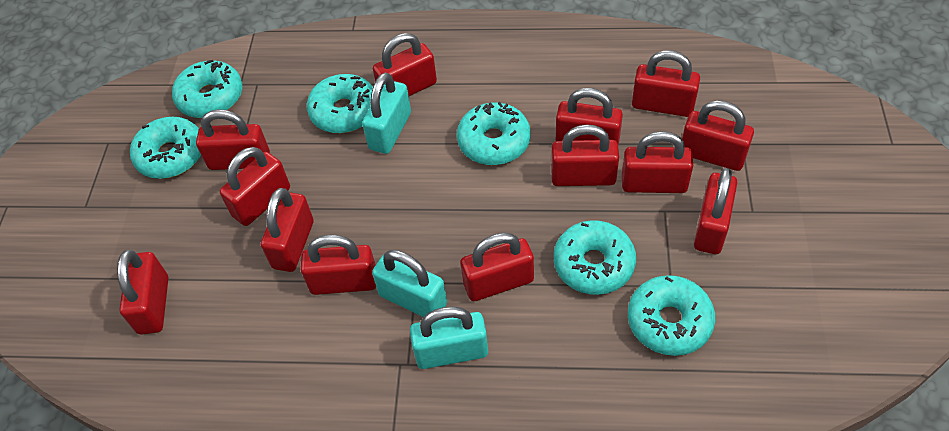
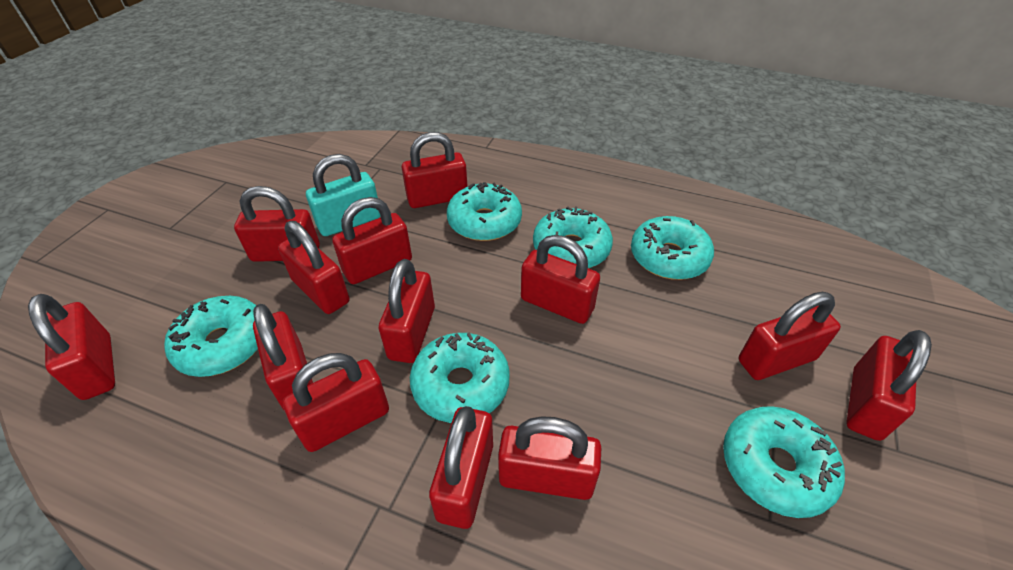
turquoise padlock: 3 -> 1

